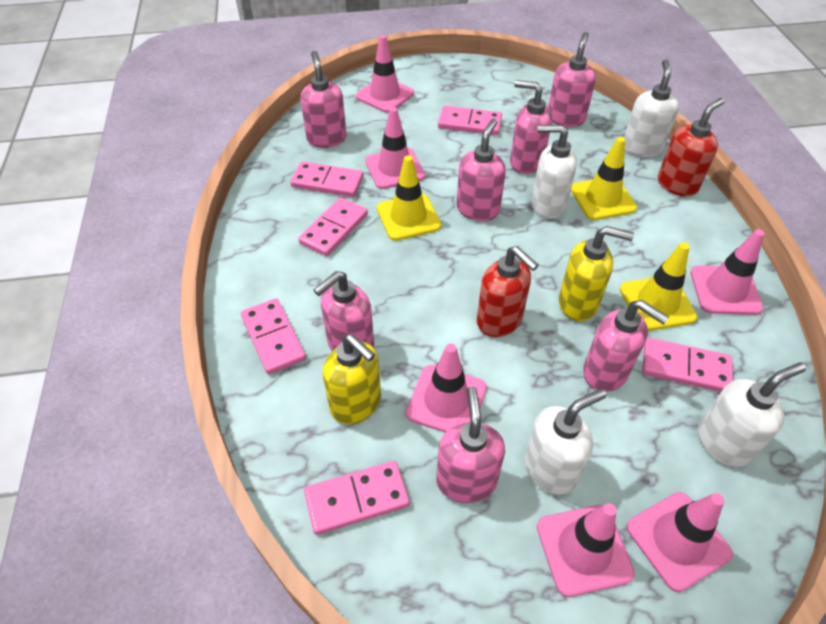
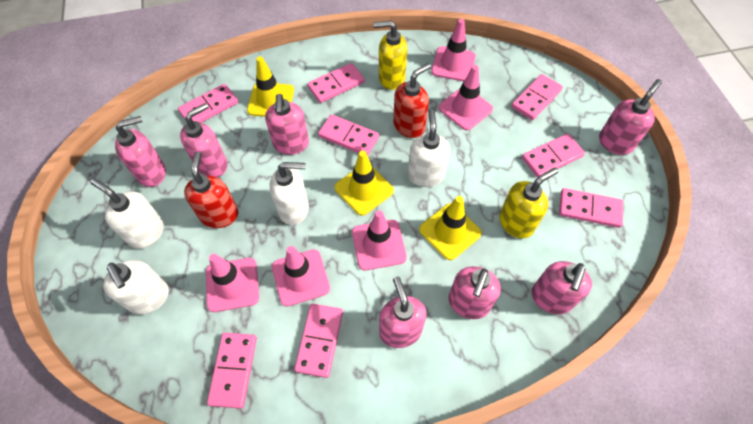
pink domino: 6 -> 8
pink traffic cone: 6 -> 5

